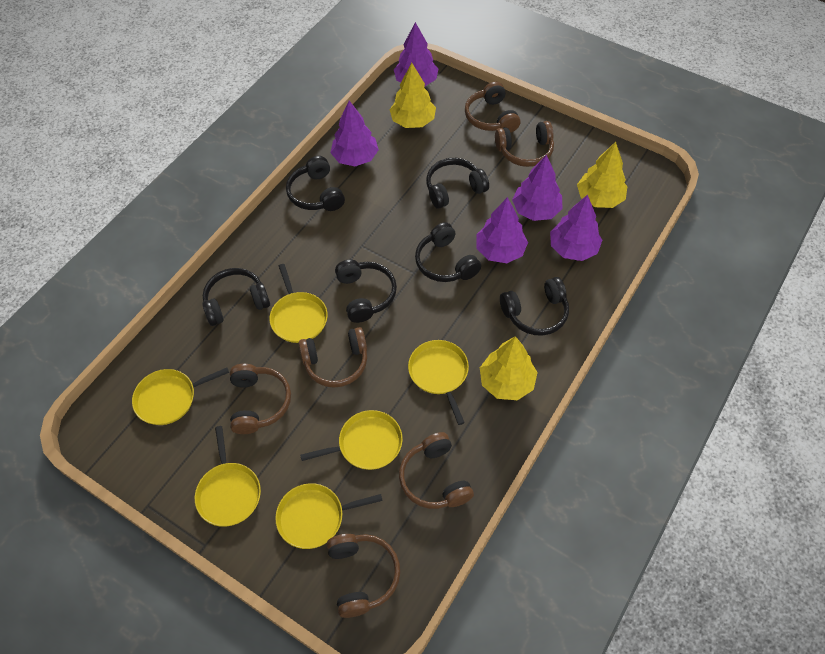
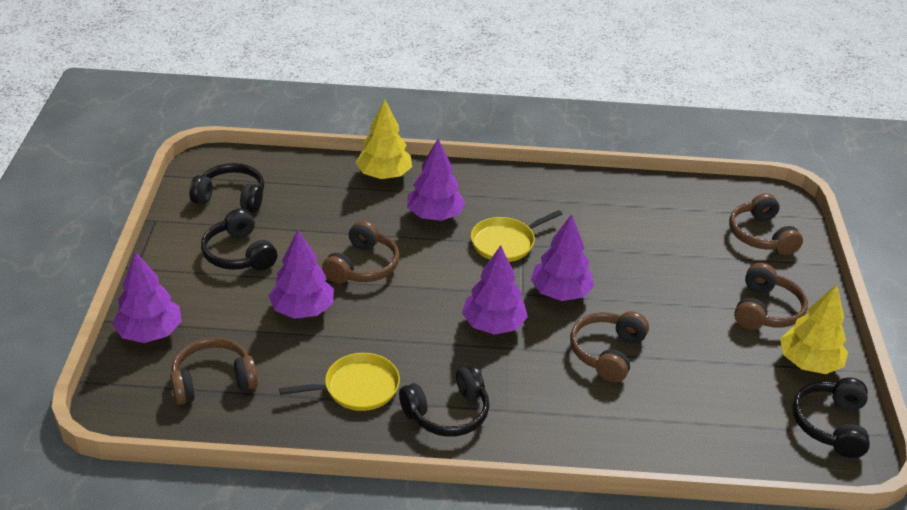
black headphones: 6 -> 4
brown headphones: 6 -> 5
yellow pan: 6 -> 2
yellow tree: 3 -> 2

